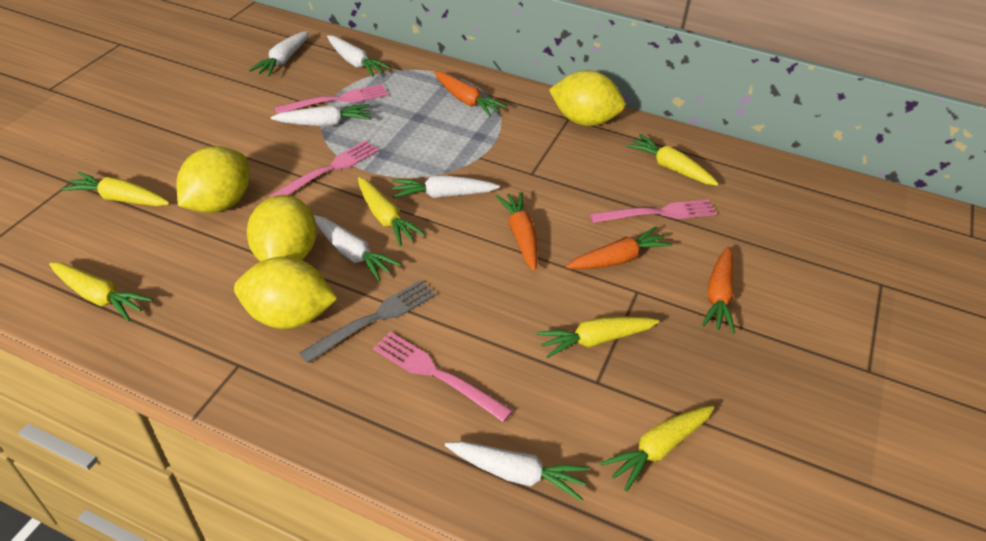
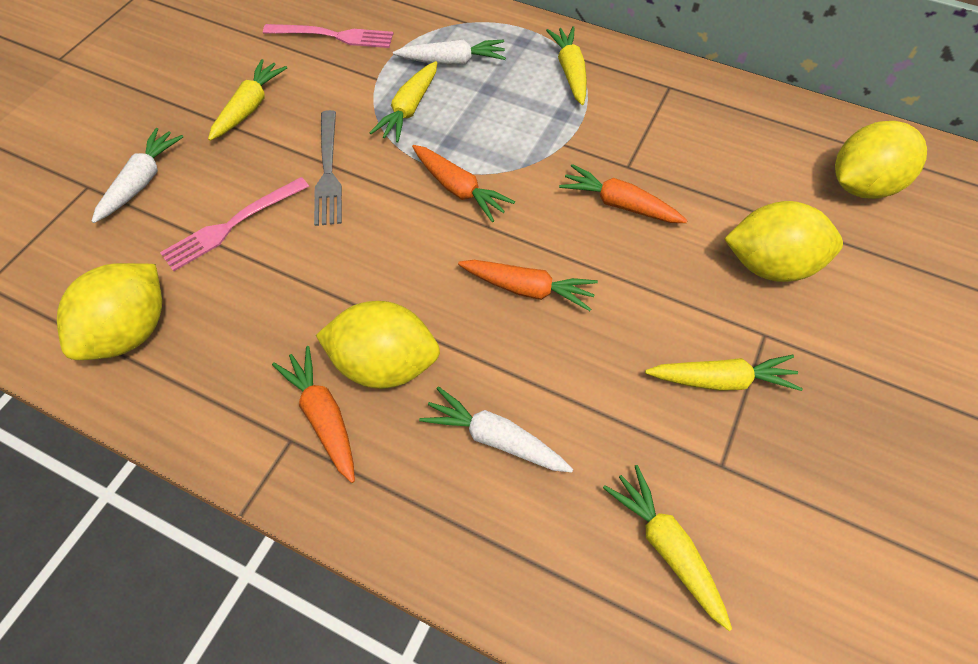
pink fork: 4 -> 2
white carrot: 6 -> 3
yellow carrot: 6 -> 5

